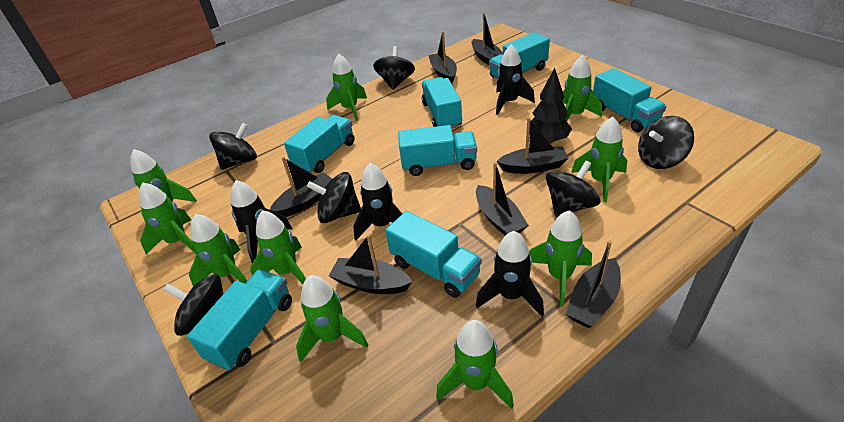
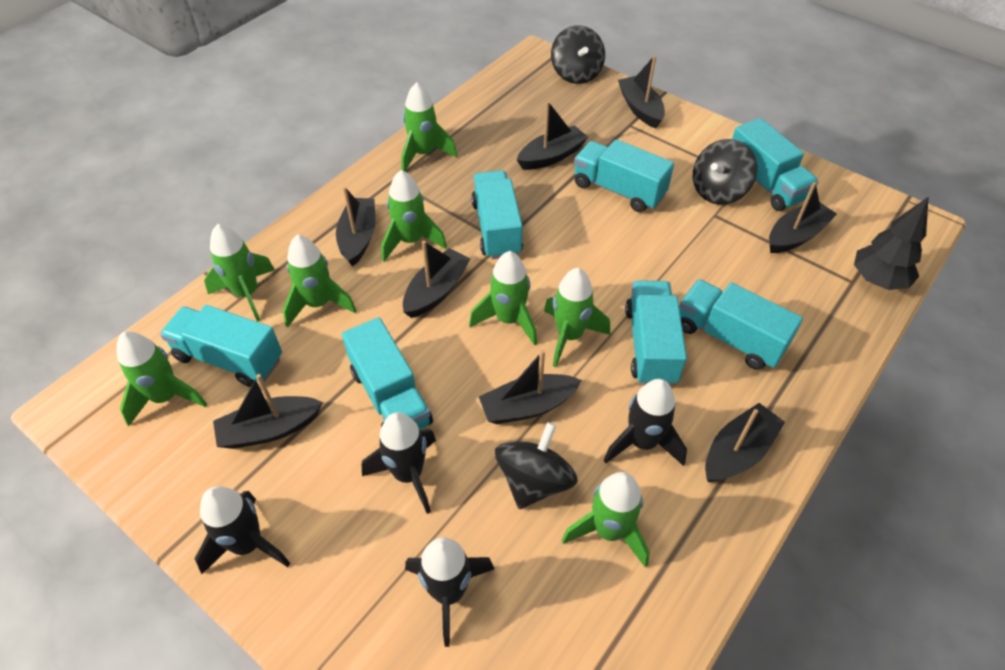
black boat: 7 -> 8
black spinning top: 6 -> 3
green rocket: 10 -> 8

